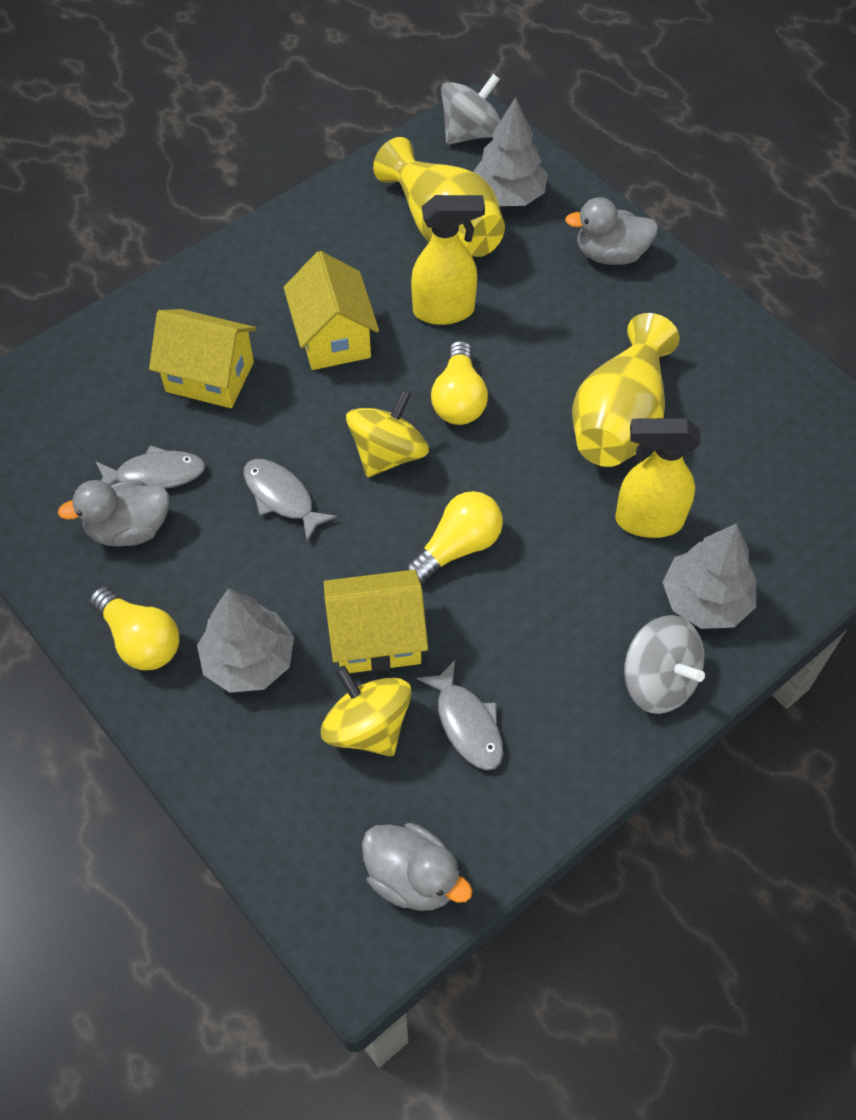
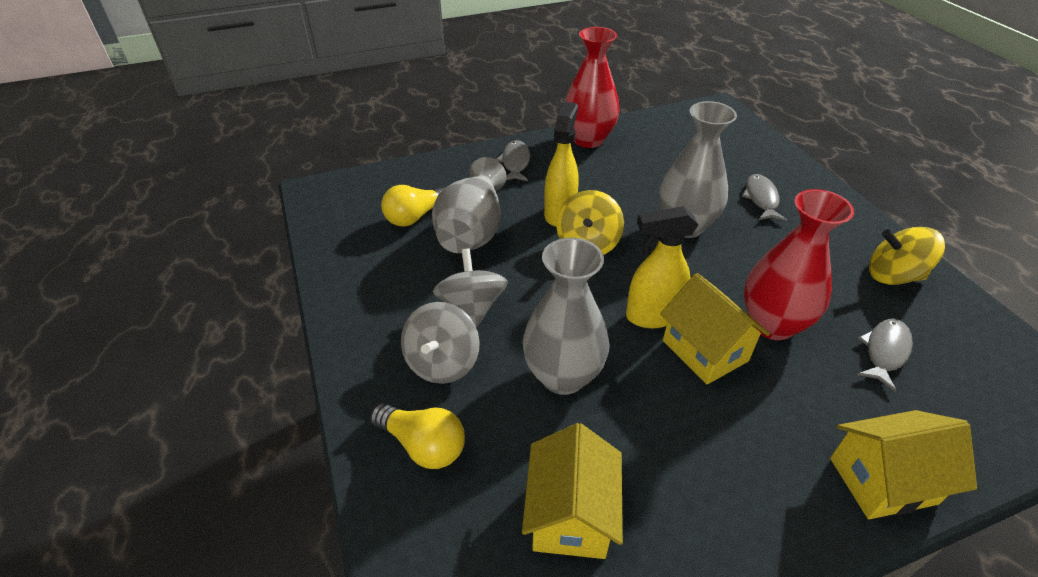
grey duck: 3 -> 0
grey tree: 3 -> 0
grey vase: 0 -> 3
red vase: 0 -> 2
yellow light bulb: 3 -> 2
yellow vase: 2 -> 0

